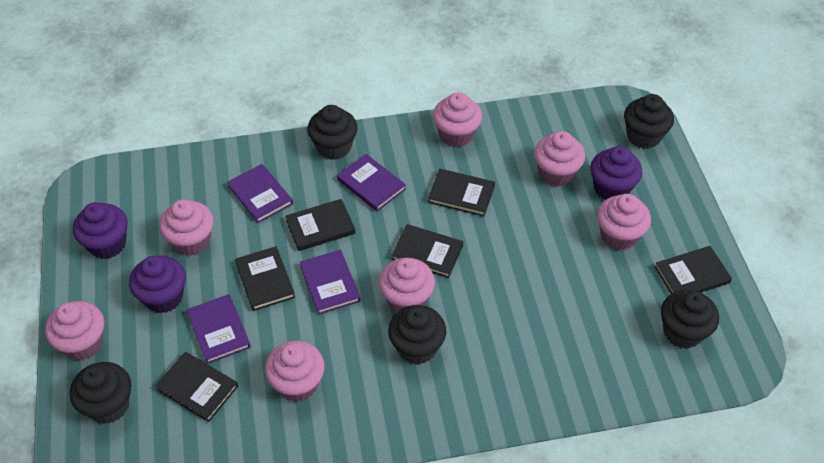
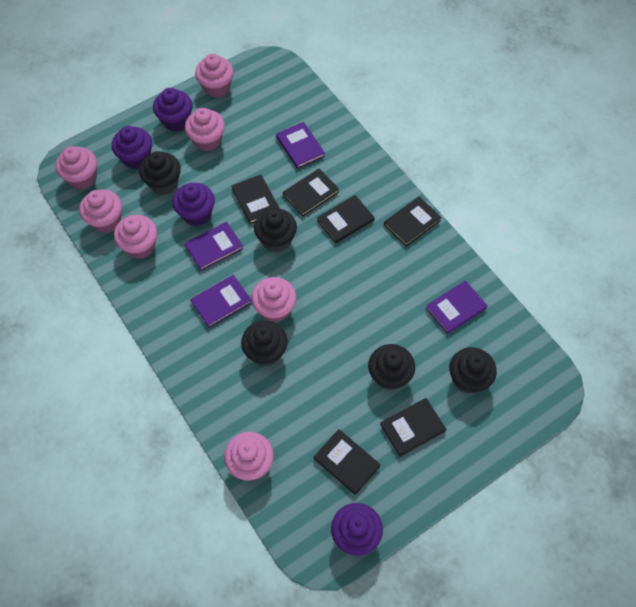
purple cupcake: 3 -> 4

